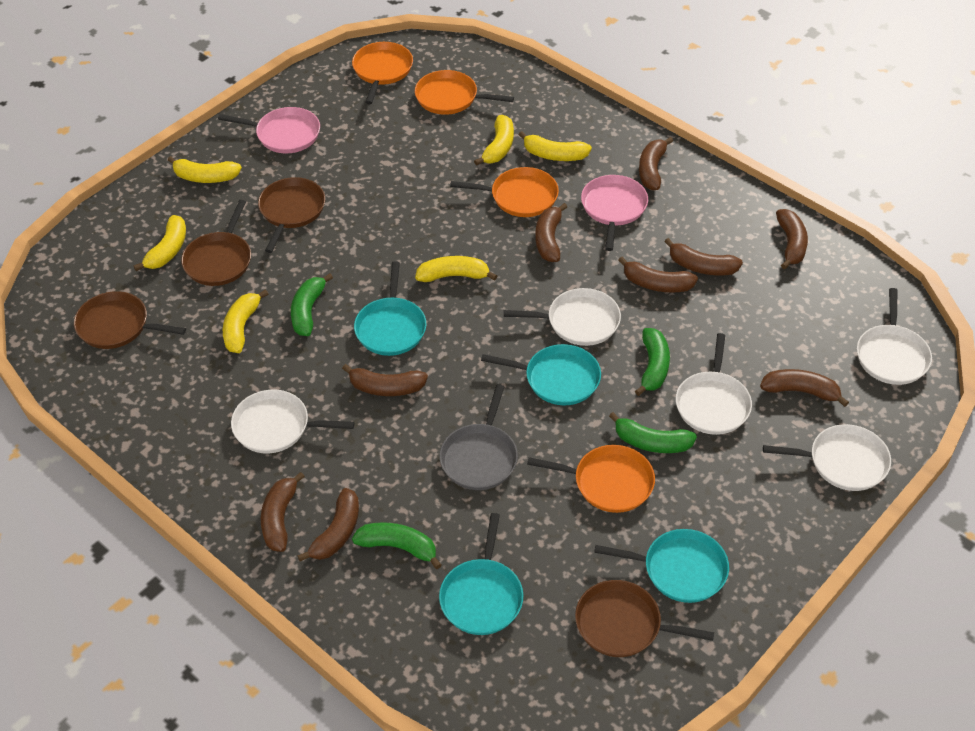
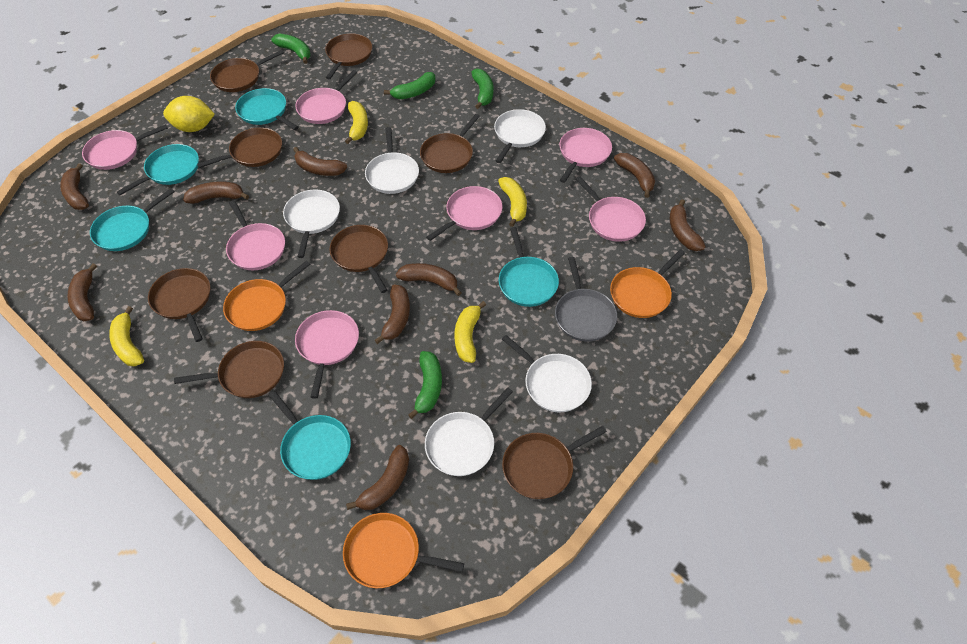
brown pan: 4 -> 8
orange pan: 4 -> 3
pink pan: 2 -> 7
turquoise pan: 4 -> 5
yellow banana: 6 -> 4
yellow lemon: 0 -> 1

